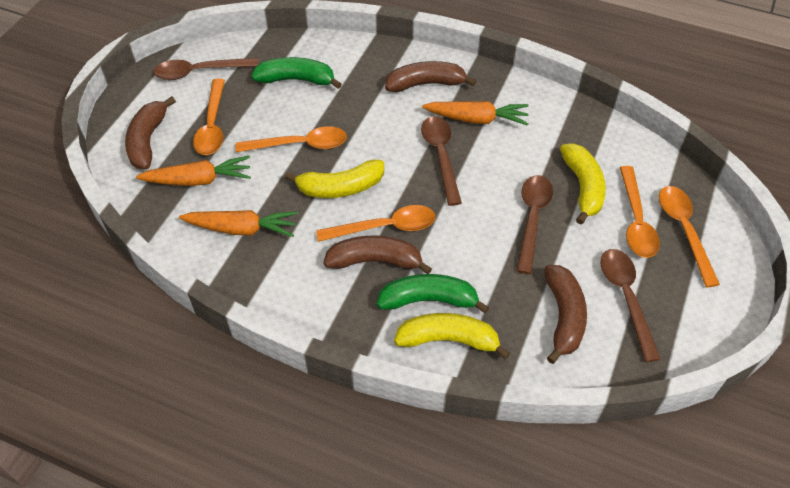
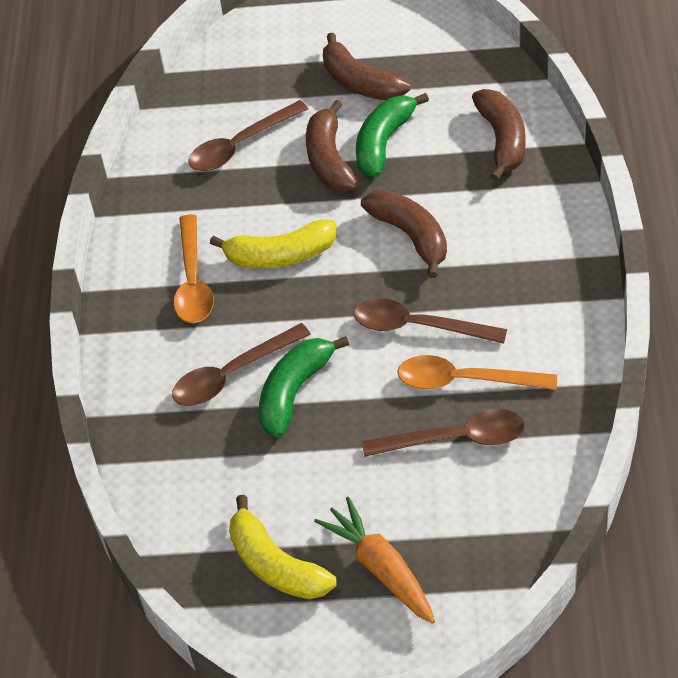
orange carrot: 3 -> 1
orange spoon: 5 -> 2
yellow banana: 3 -> 2

